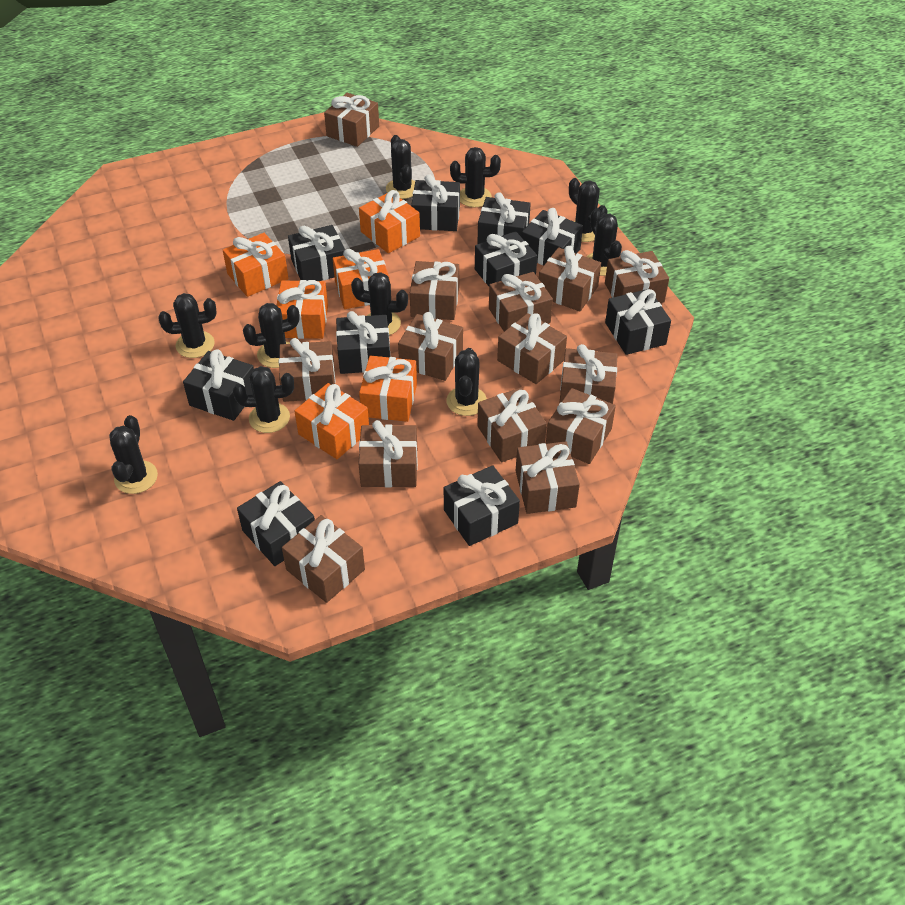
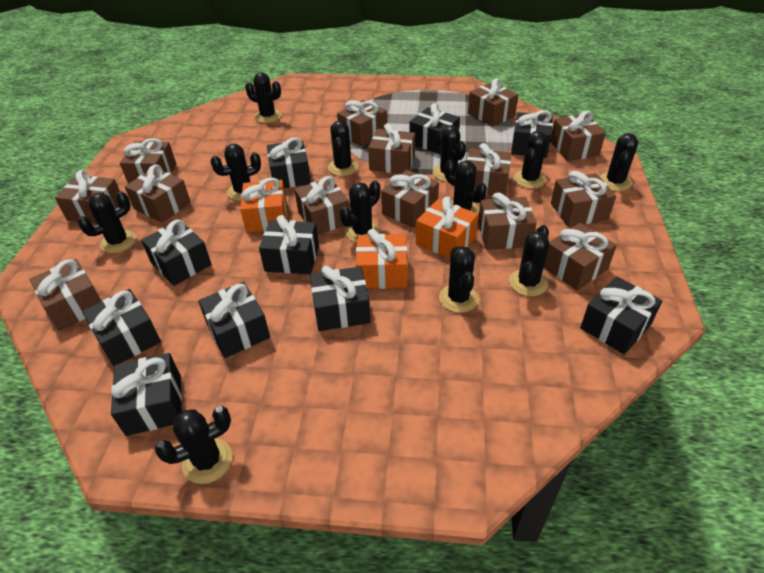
black cactus: 10 -> 12
orange gift: 6 -> 3

